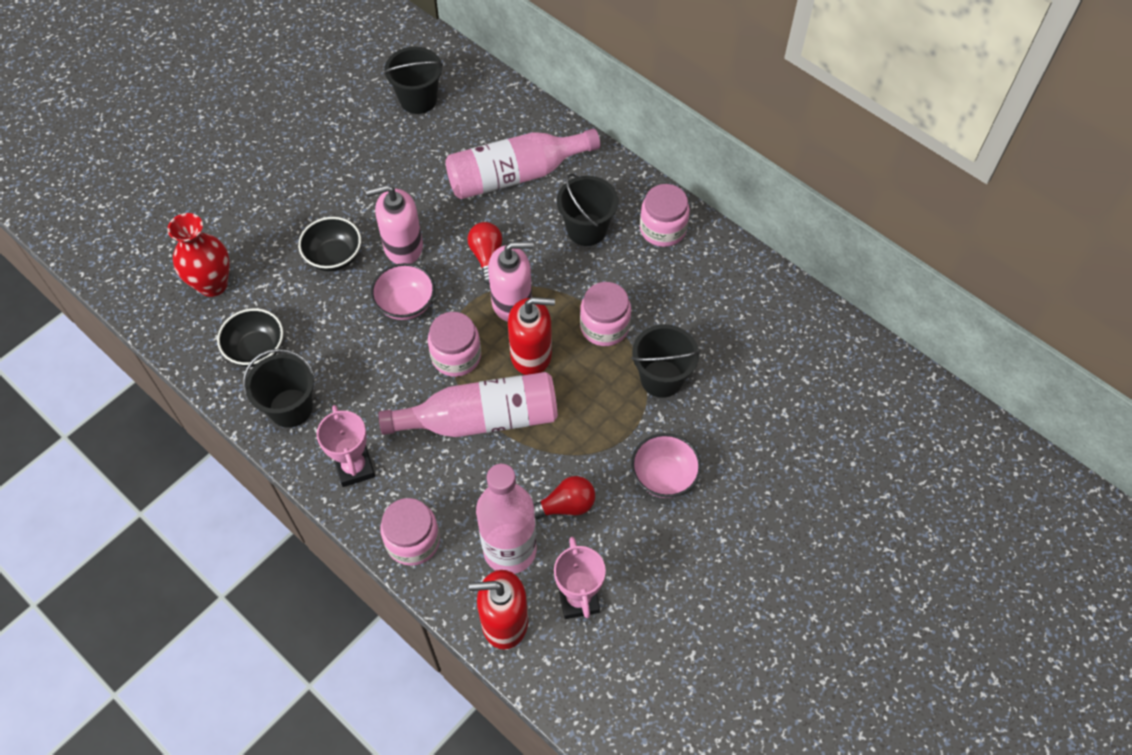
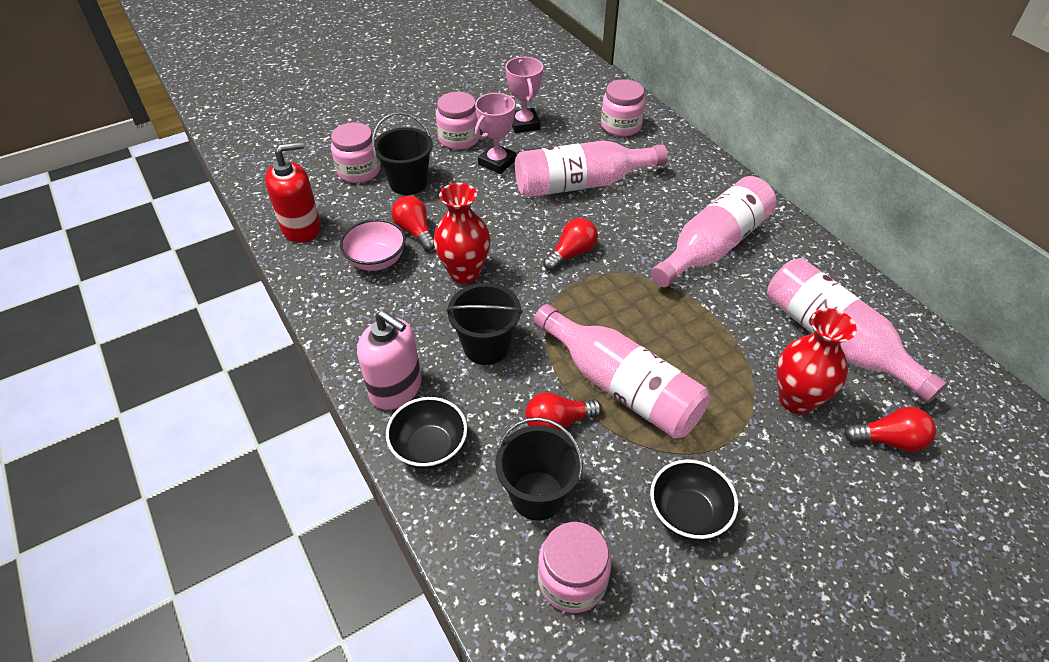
black bucket: 4 -> 3
pink bottle: 3 -> 4
pink bowl: 2 -> 1
pink soap dispenser: 2 -> 1
red light bulb: 2 -> 4
red soap dispenser: 2 -> 1
red vase: 1 -> 2

